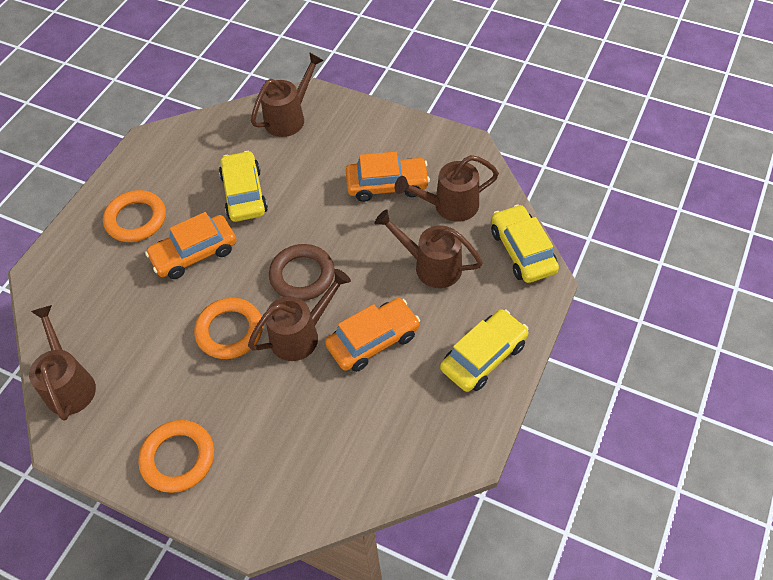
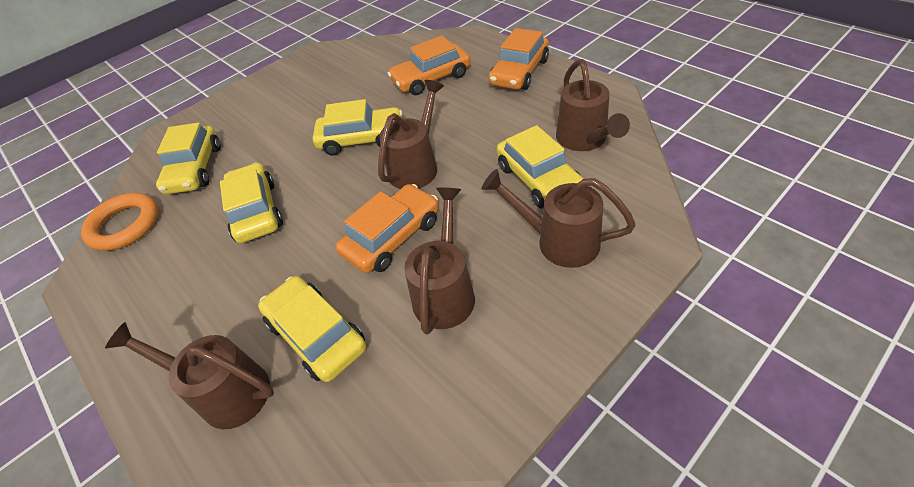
brown ring: 1 -> 0
orange ring: 3 -> 1
yellow car: 3 -> 5

